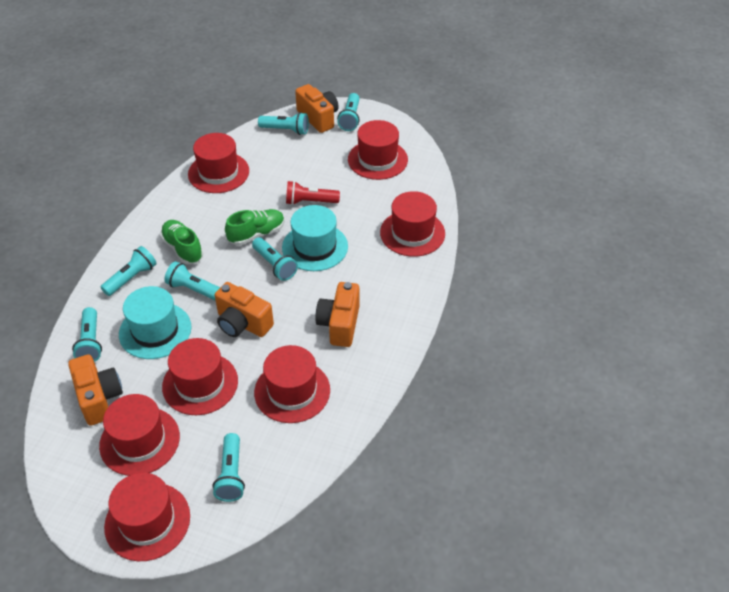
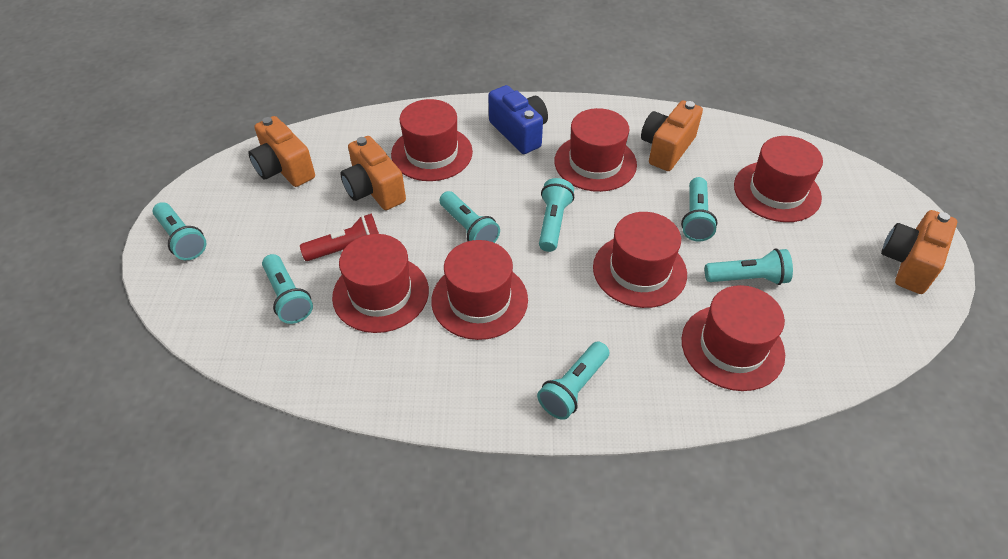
blue camera: 0 -> 1
green shoe: 2 -> 0
turquoise hat: 2 -> 0

